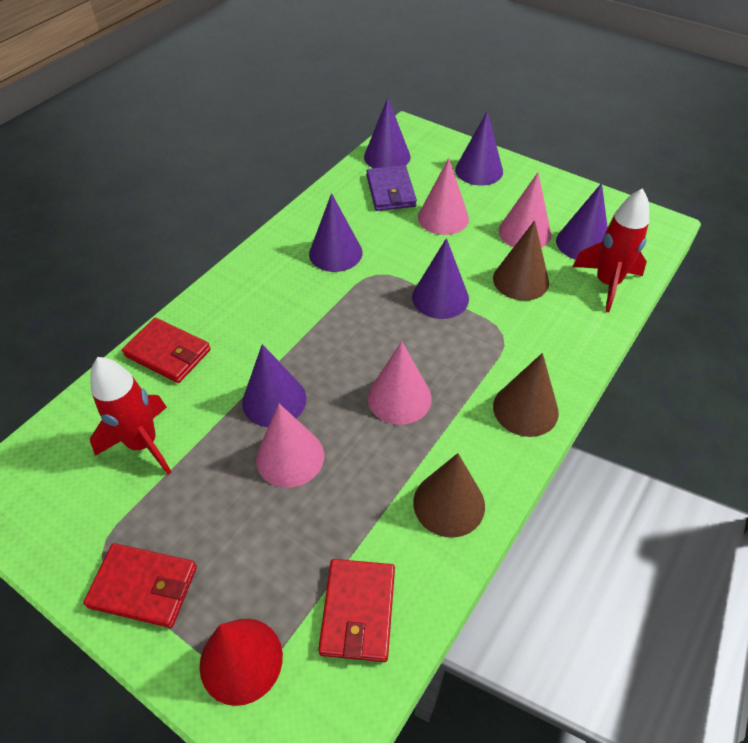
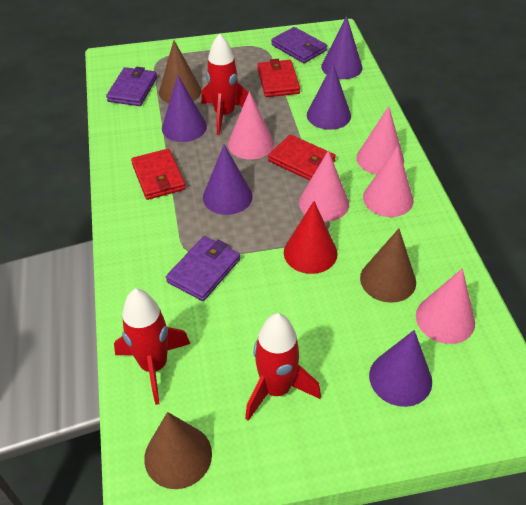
pink cone: 4 -> 5
purple cone: 6 -> 5
purple wallet: 1 -> 3
red rocket: 2 -> 3

